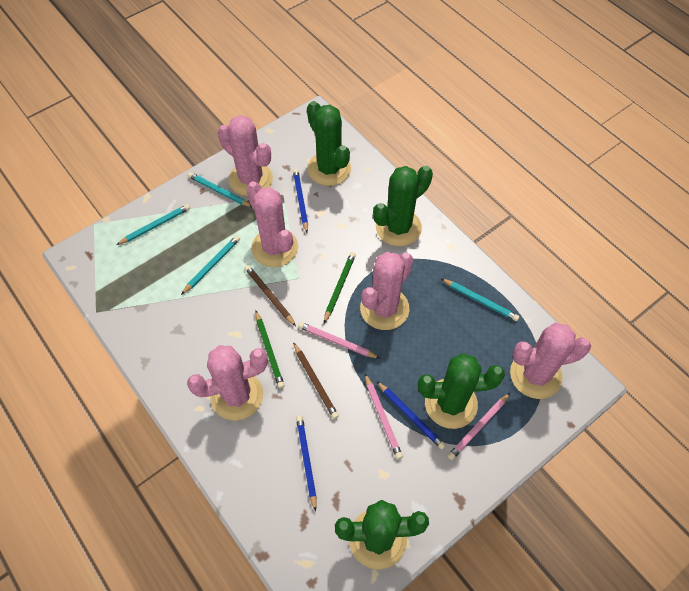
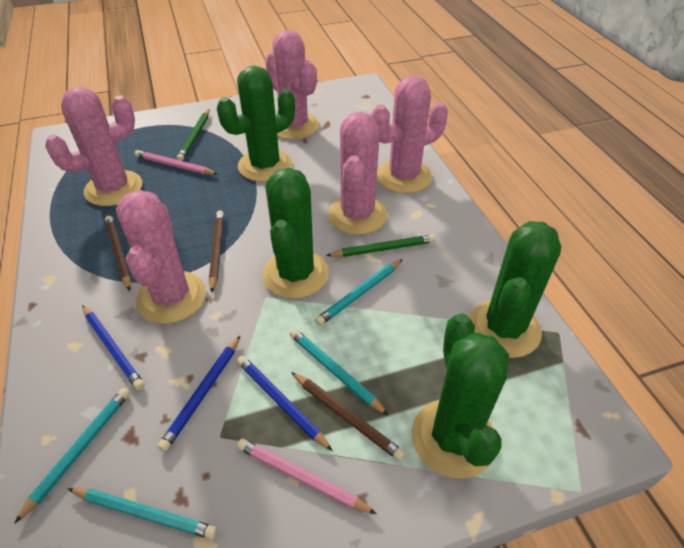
brown pencil: 2 -> 3
pink pencil: 3 -> 2

